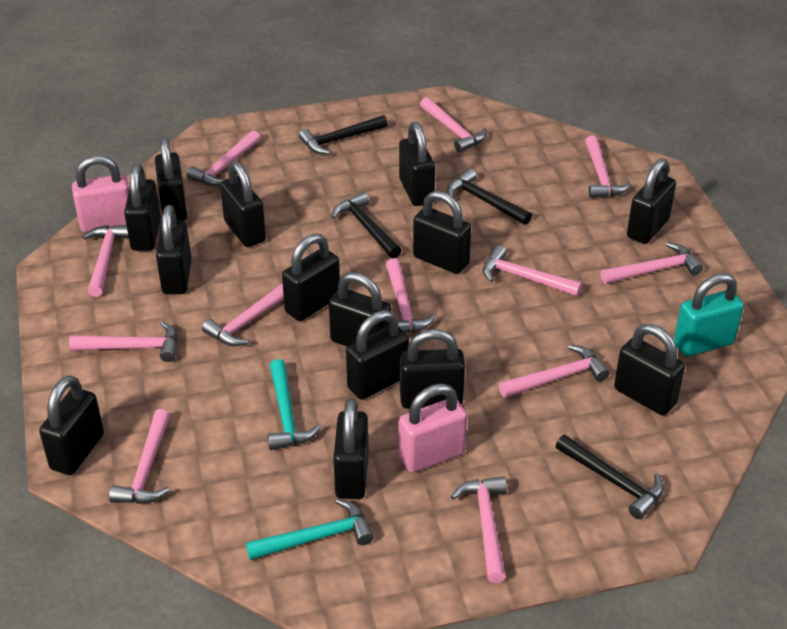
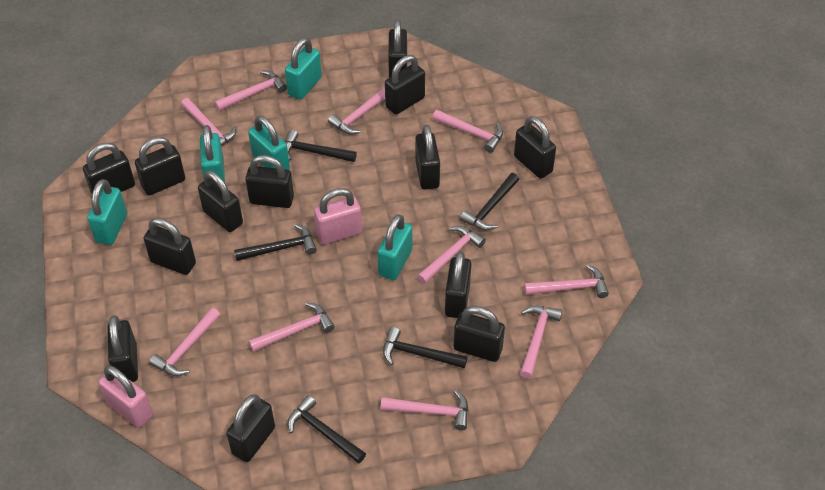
black hammer: 4 -> 5
black padlock: 14 -> 13
pink hammer: 12 -> 10
turquoise hammer: 2 -> 0
turquoise padlock: 1 -> 5

